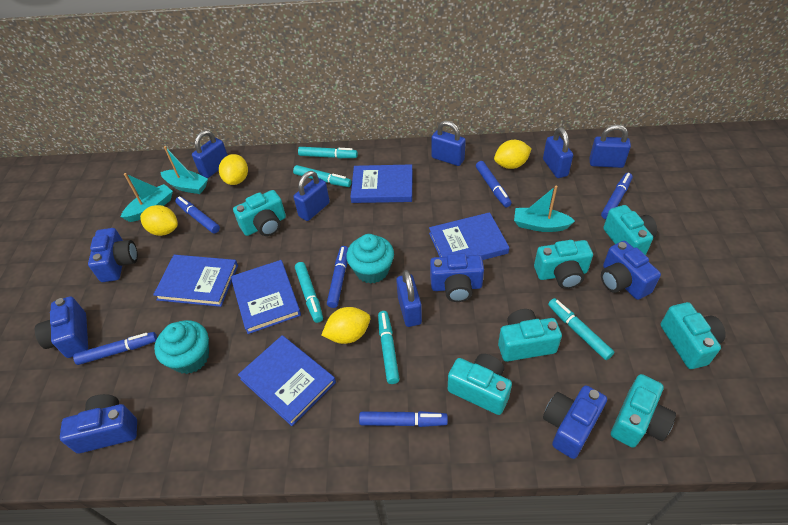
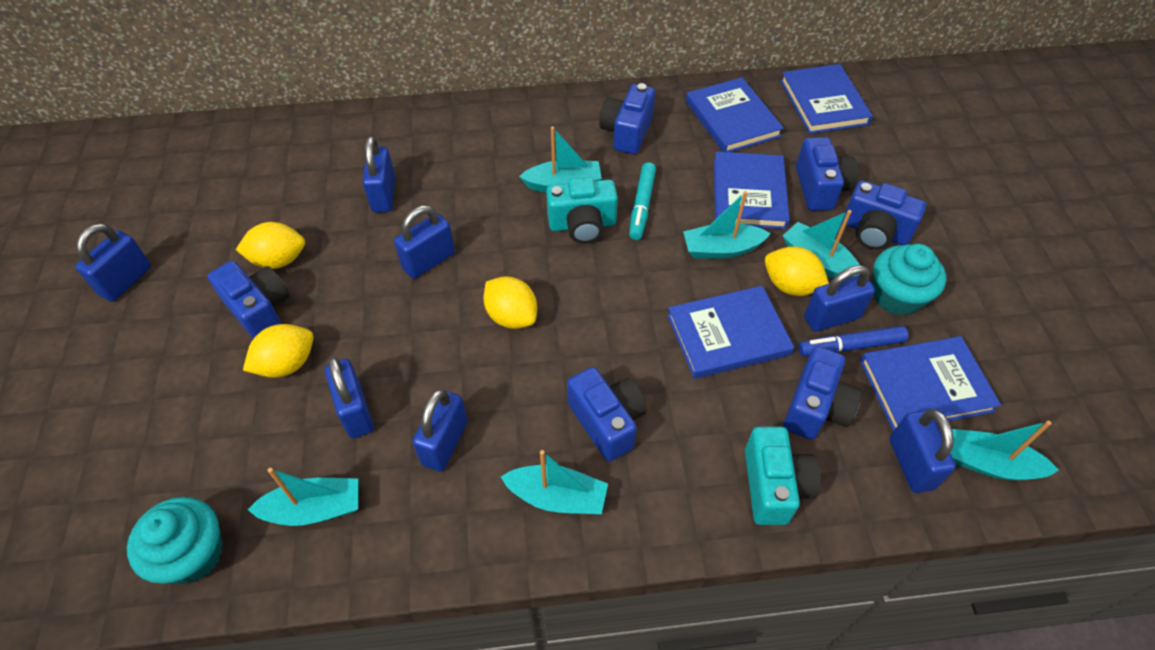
blue marker: 6 -> 1
blue padlock: 6 -> 7
turquoise boat: 3 -> 6
turquoise camera: 7 -> 2
turquoise marker: 5 -> 1

